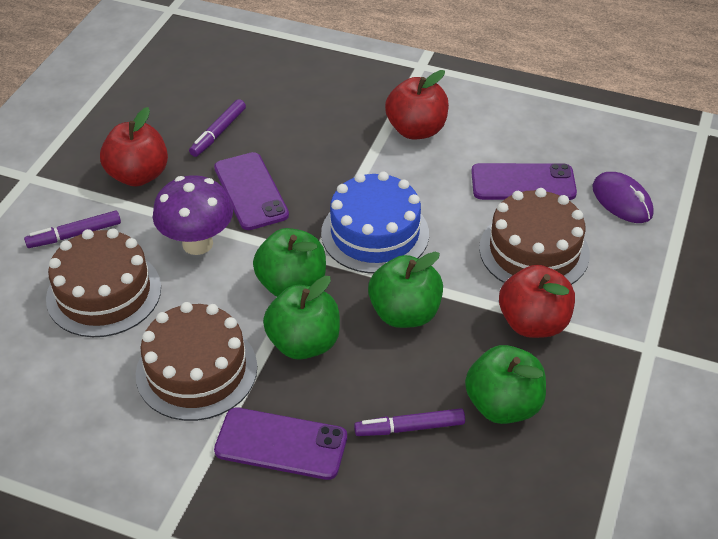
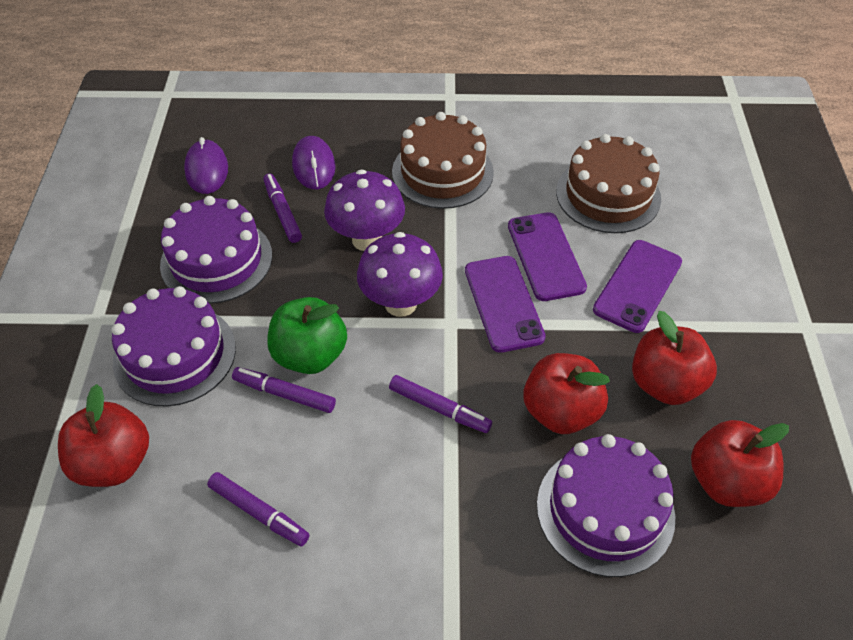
blue cake: 1 -> 0
brown cake: 3 -> 2
green apple: 4 -> 1
purple cake: 0 -> 3
purple marker: 3 -> 4
purple mouse: 1 -> 2
purple mushroom: 1 -> 2
red apple: 3 -> 4

